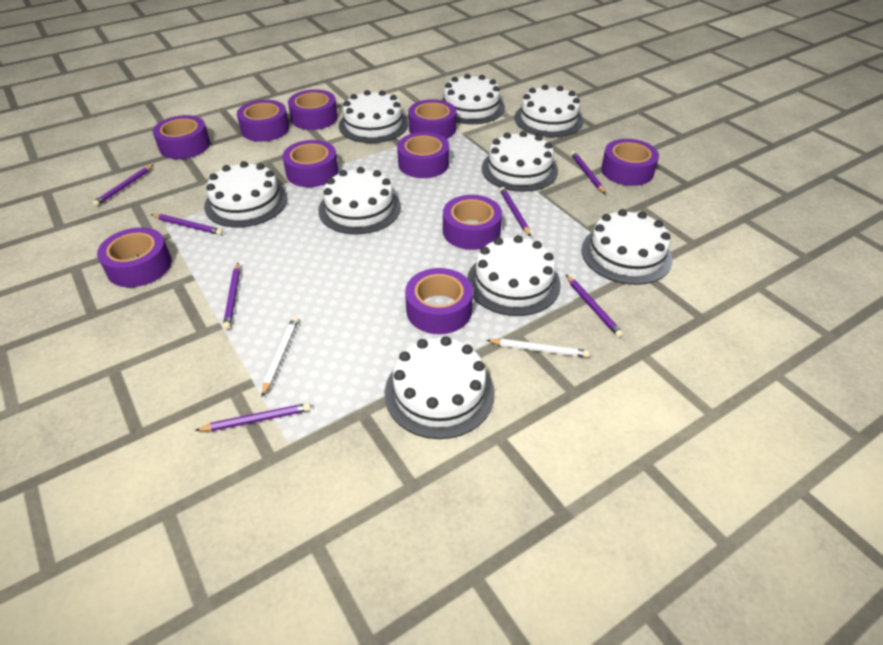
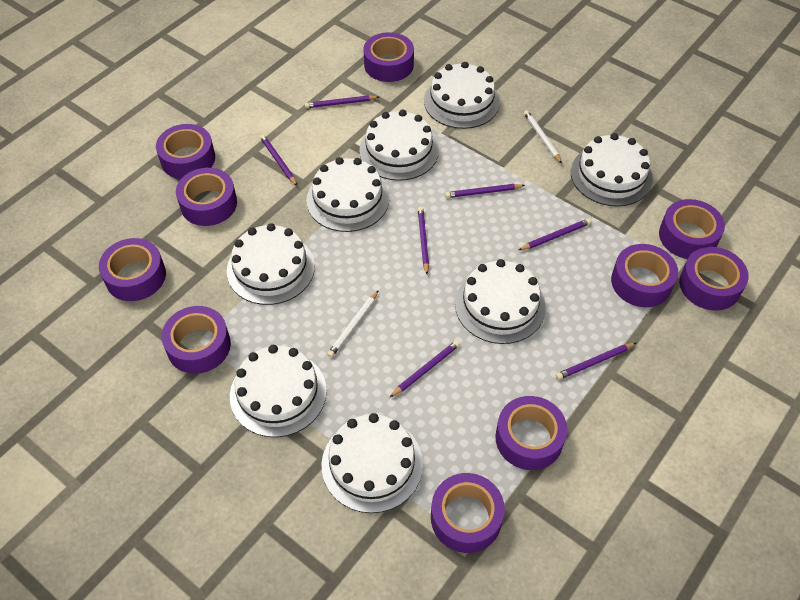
white cake: 9 -> 8

